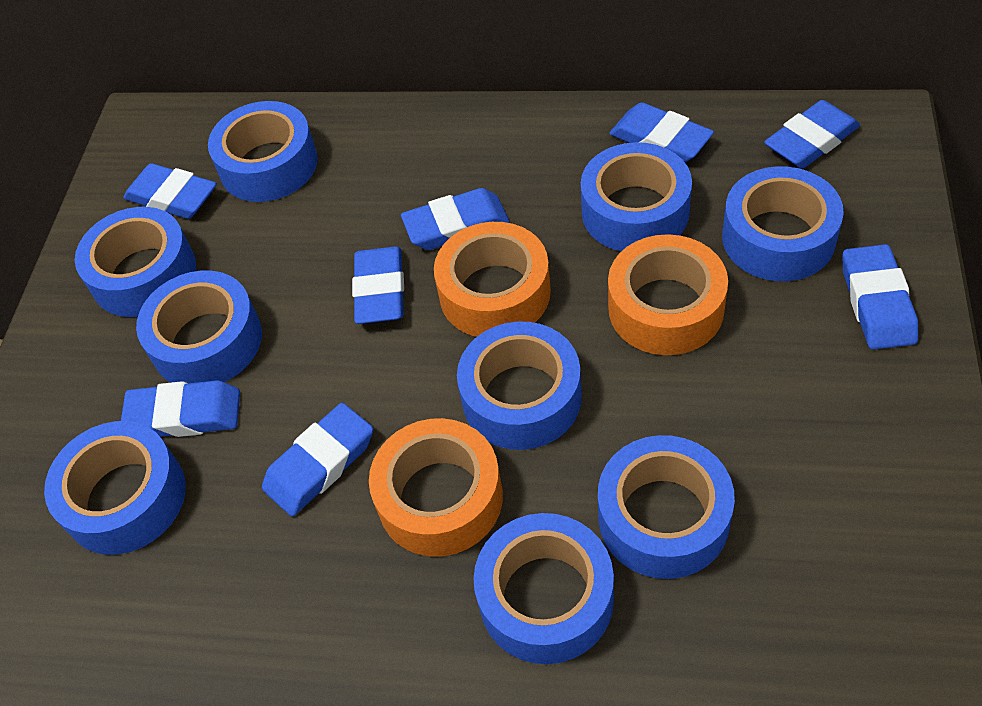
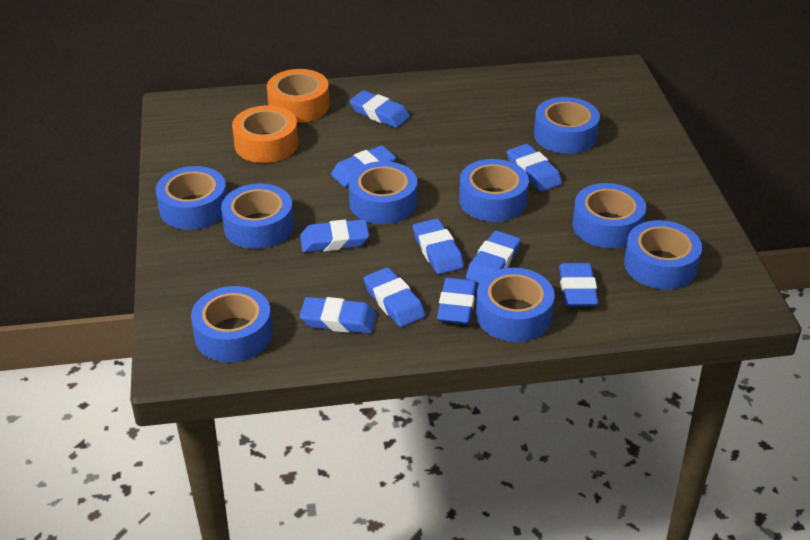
blue eraser: 8 -> 10
orange tape: 3 -> 2

